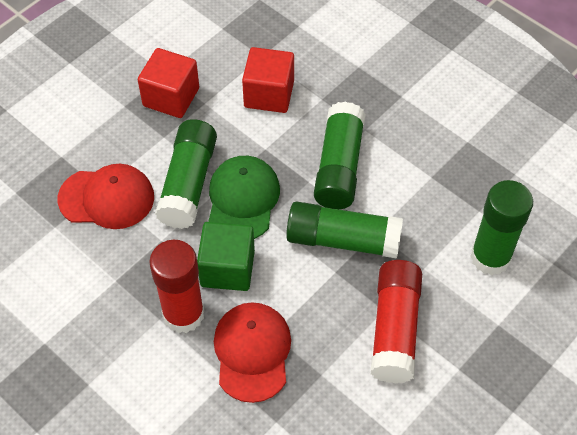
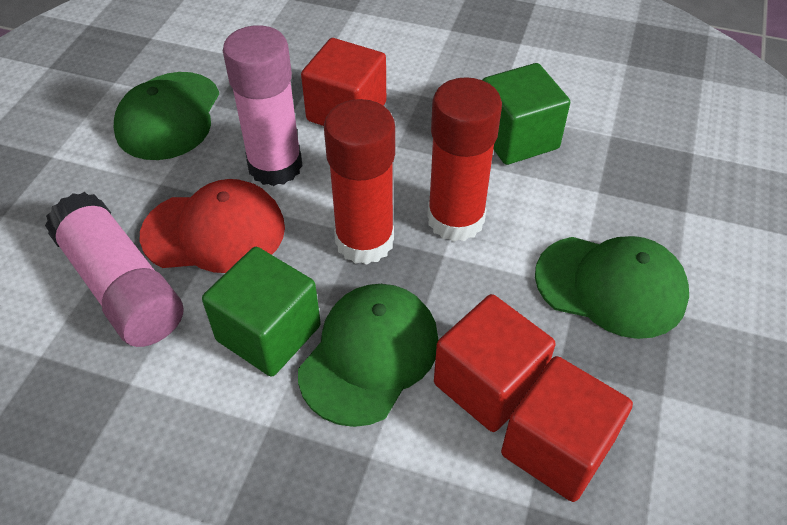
green cap: 1 -> 3
green cube: 1 -> 2
green glue stick: 4 -> 0
pink glue stick: 0 -> 2
red cap: 2 -> 1
red cube: 2 -> 3

